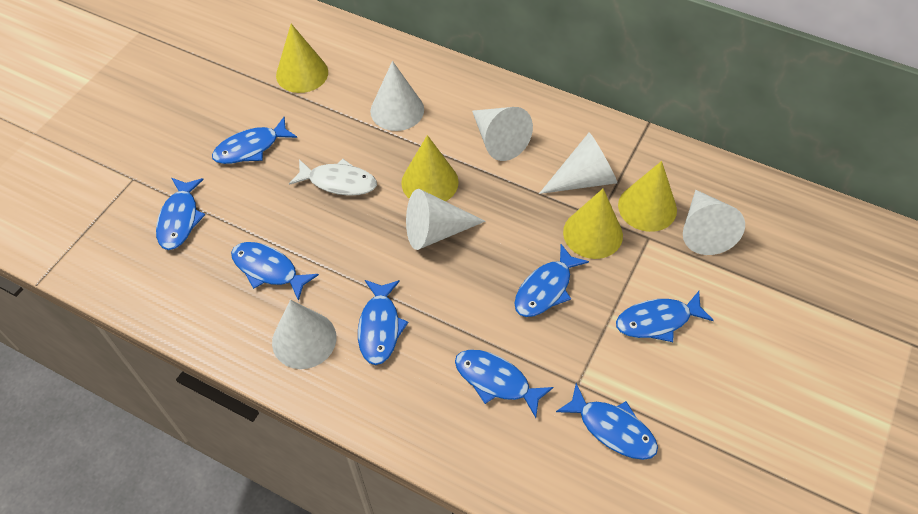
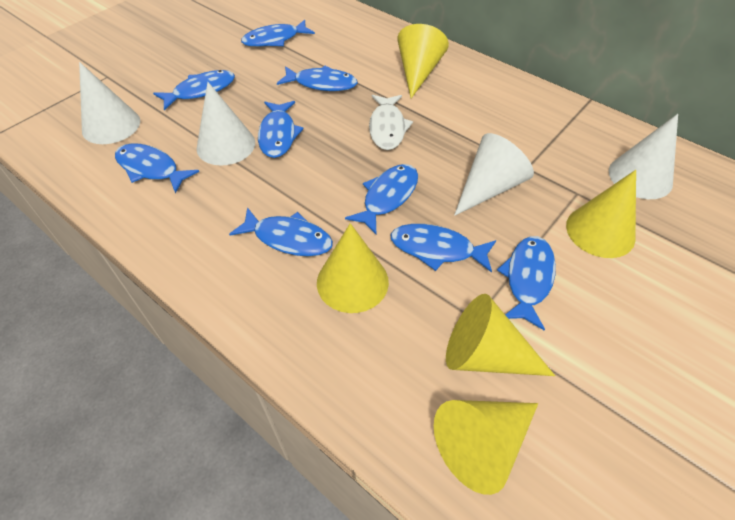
blue fish: 8 -> 9
white cone: 6 -> 4
yellow cone: 4 -> 5

